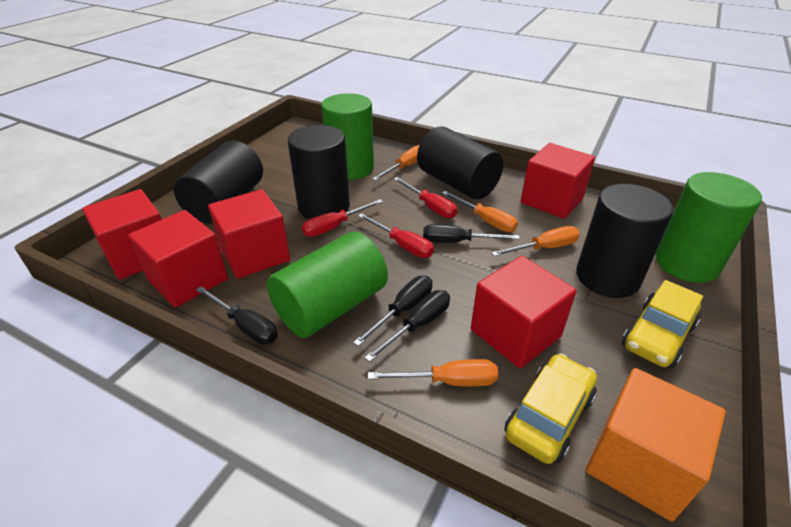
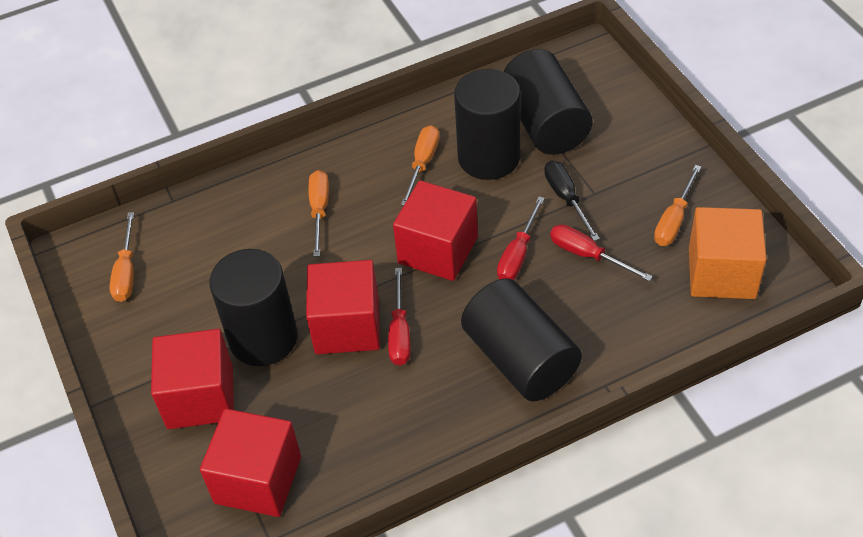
black screwdriver: 4 -> 1
green cylinder: 3 -> 0
red cube: 5 -> 4
yellow car: 2 -> 0

